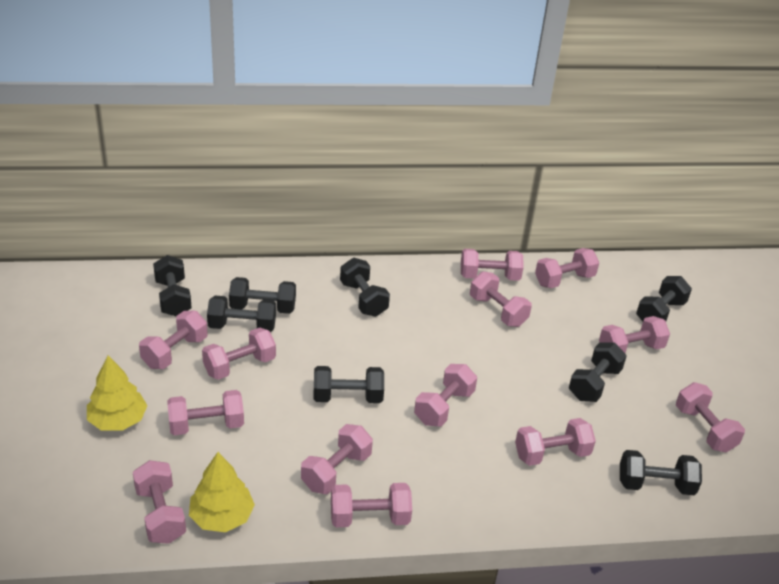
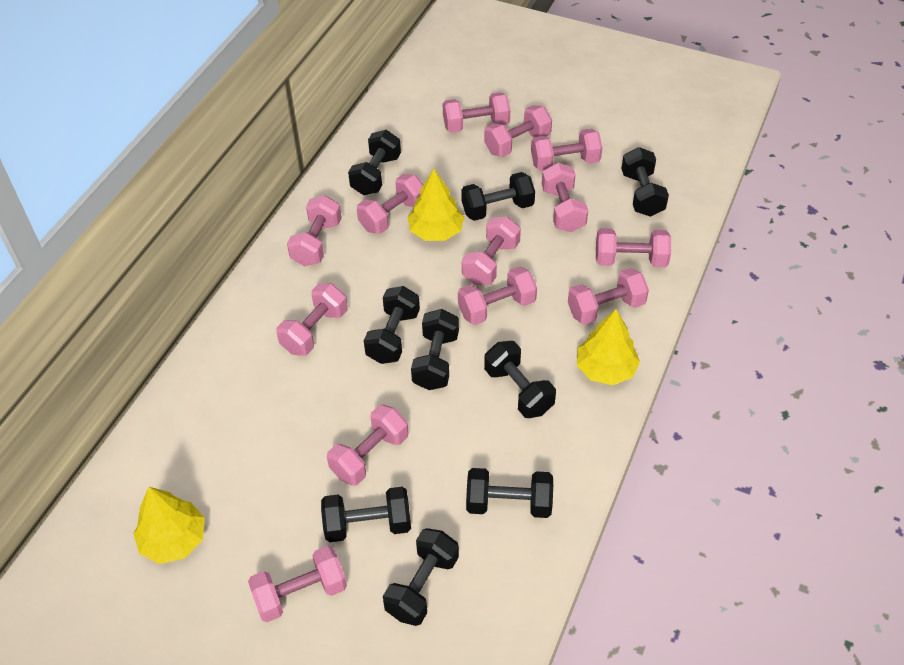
black dumbbell: 8 -> 9
yellow tree: 2 -> 3

